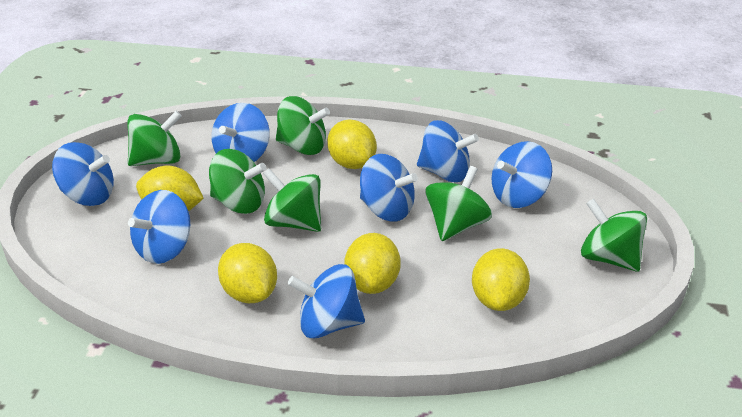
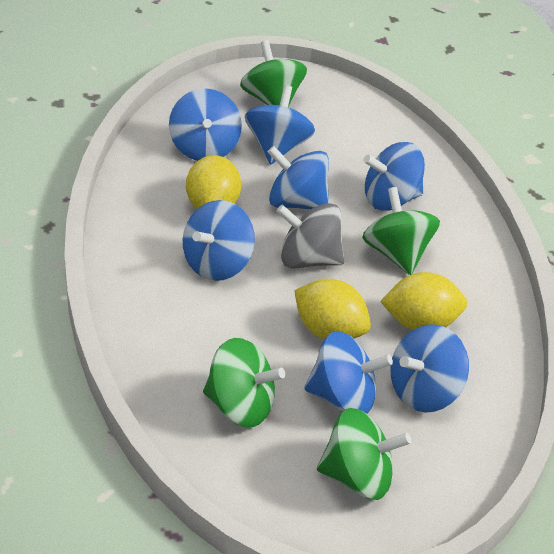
green spinning top: 6 -> 4
grey spinning top: 0 -> 1
yellow lemon: 5 -> 3

